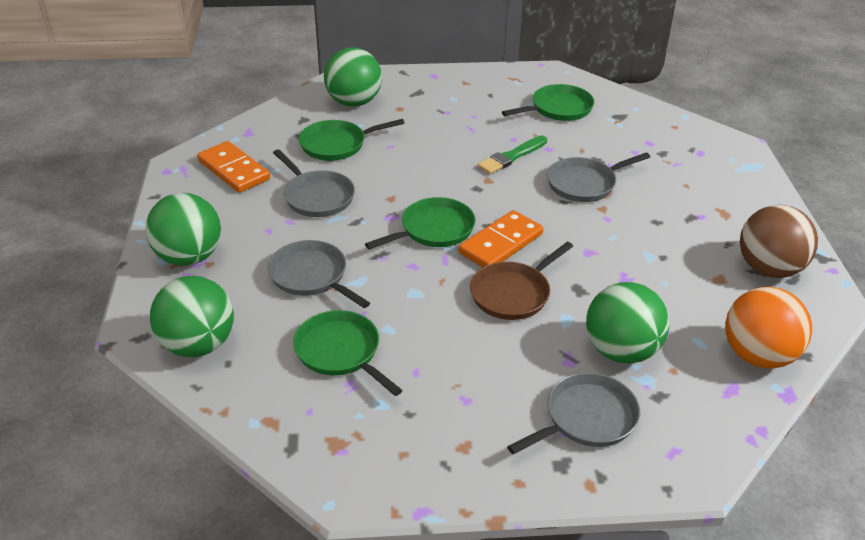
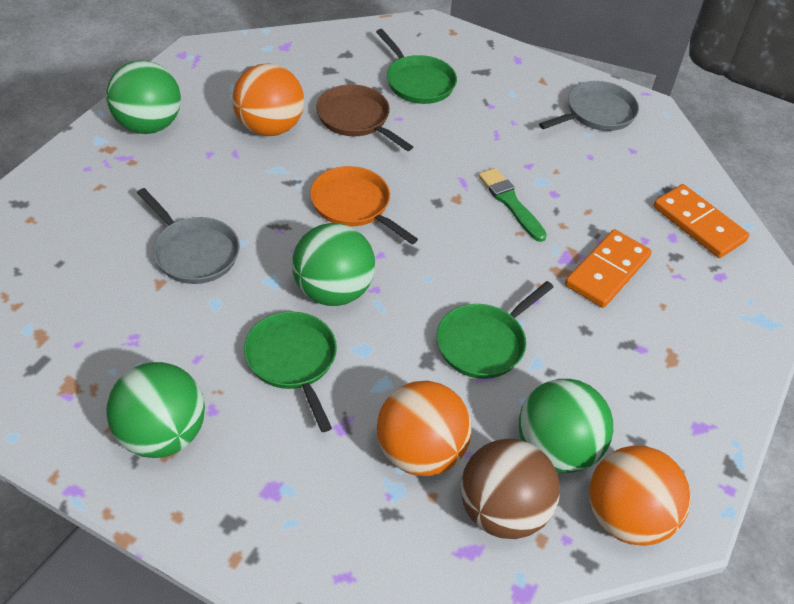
green pan: 4 -> 3
grey pan: 4 -> 2
orange ball: 1 -> 3
orange pan: 0 -> 1

